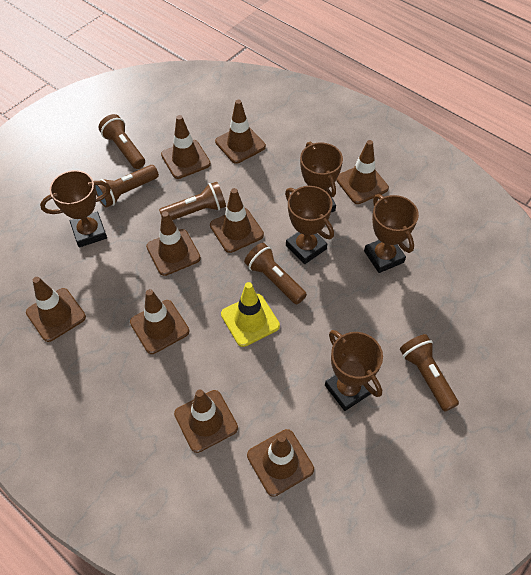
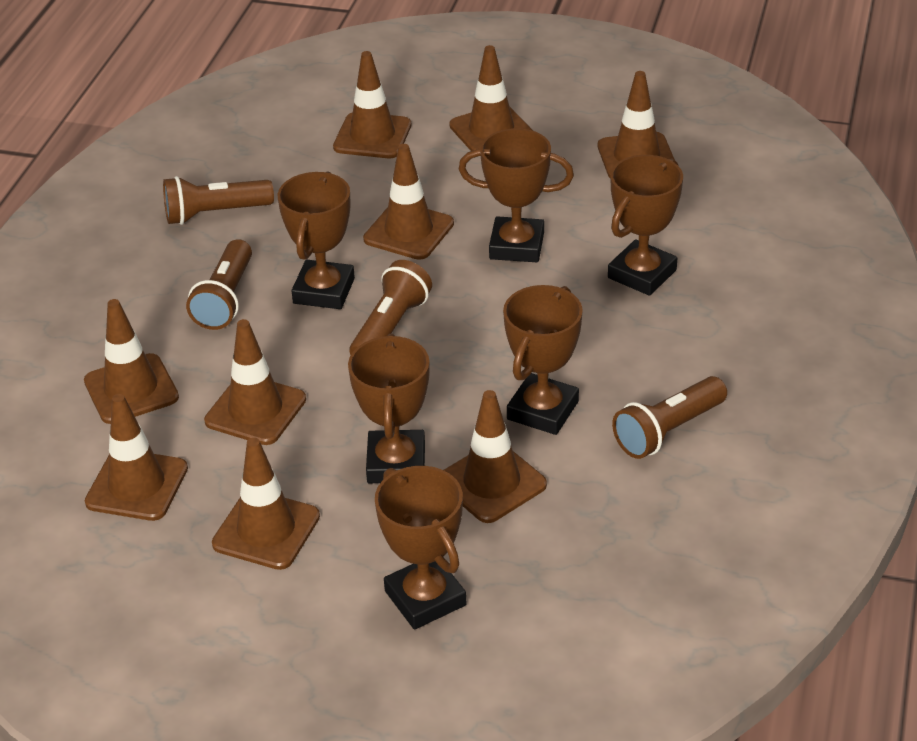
brown flashlight: 5 -> 4
brown trophy: 5 -> 6
yellow traffic cone: 1 -> 0

